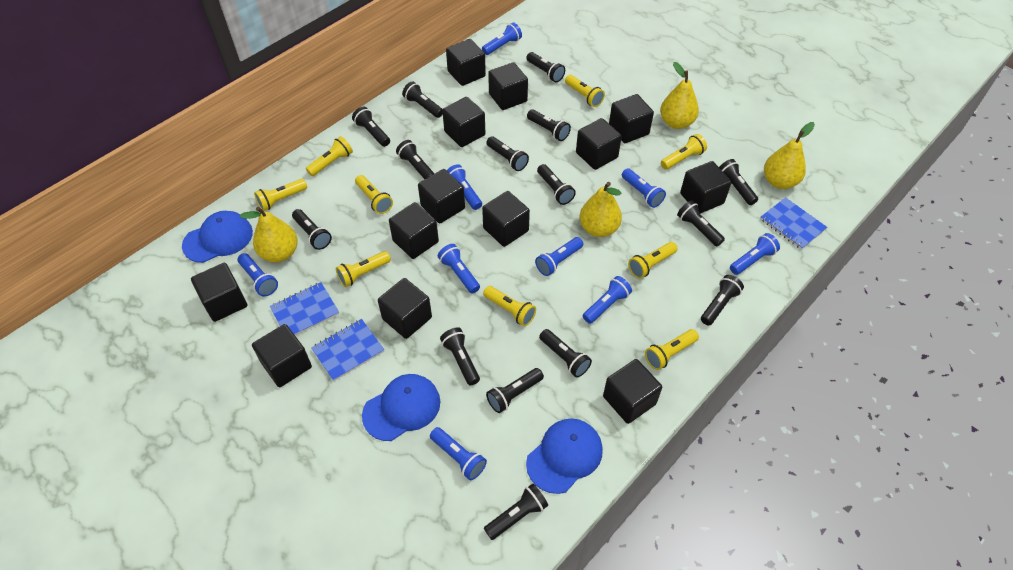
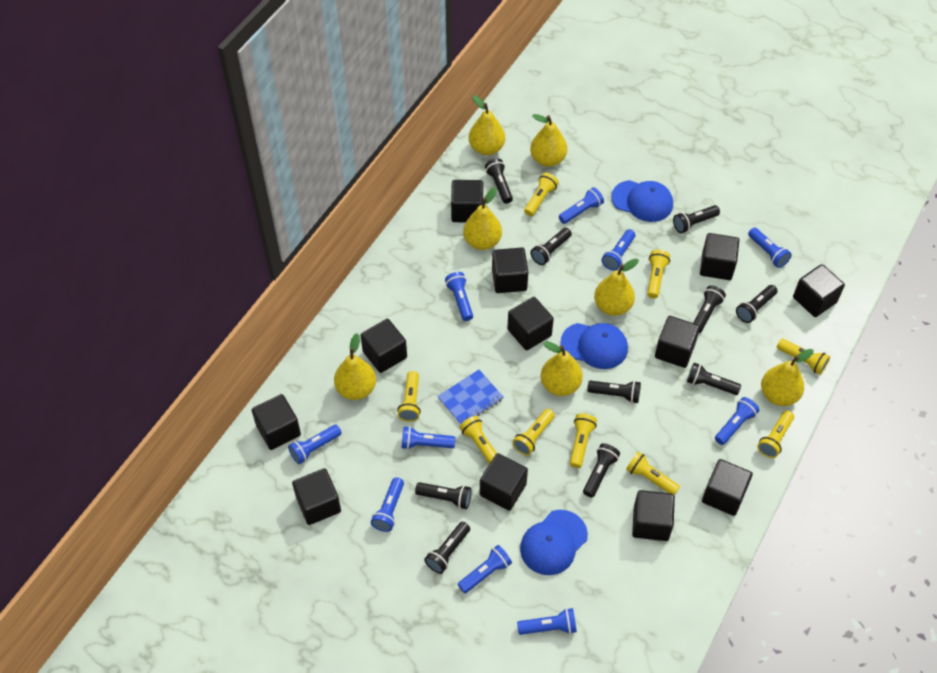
black cube: 13 -> 12
black flashlight: 15 -> 10
blue flashlight: 9 -> 10
blue notebook: 3 -> 1
yellow pear: 4 -> 7

